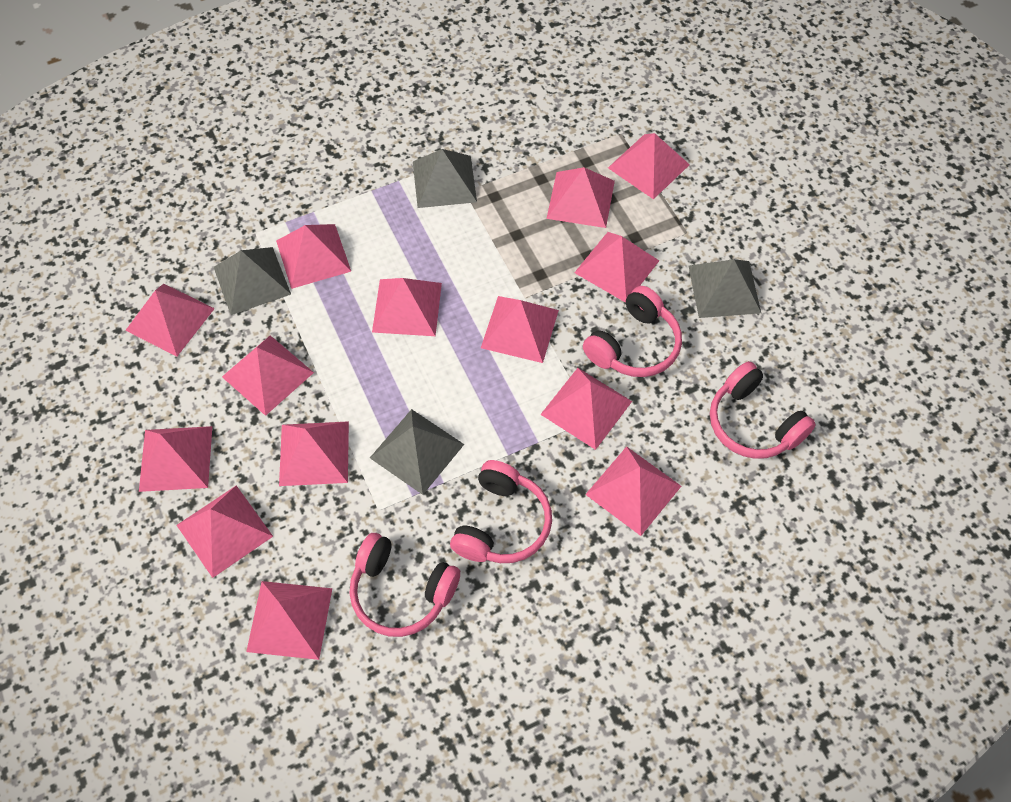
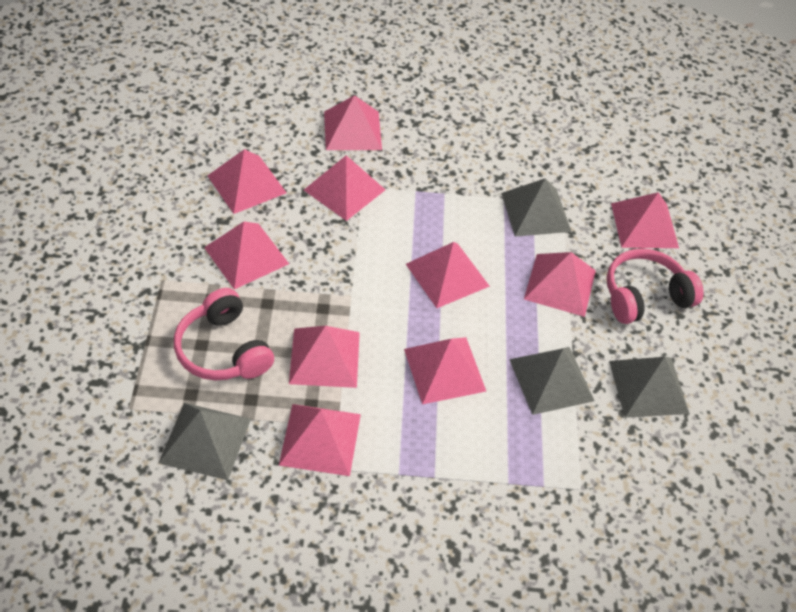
pink headphones: 4 -> 2
pink pyramid: 14 -> 10

